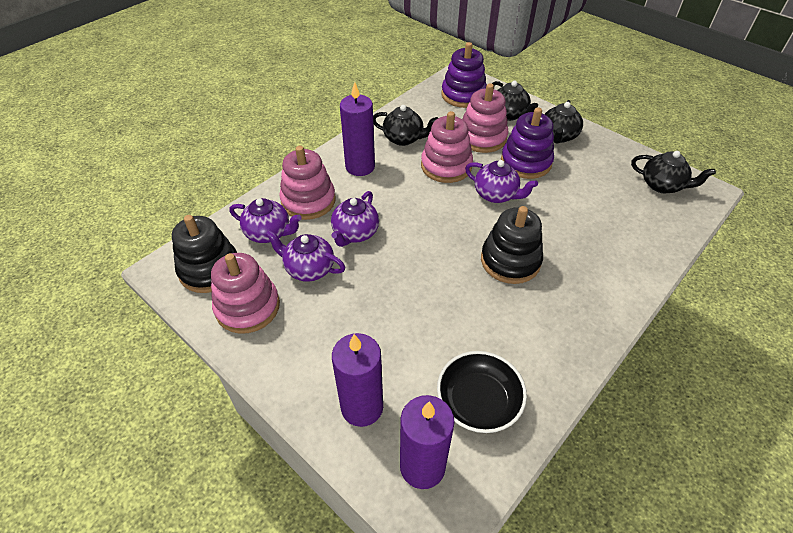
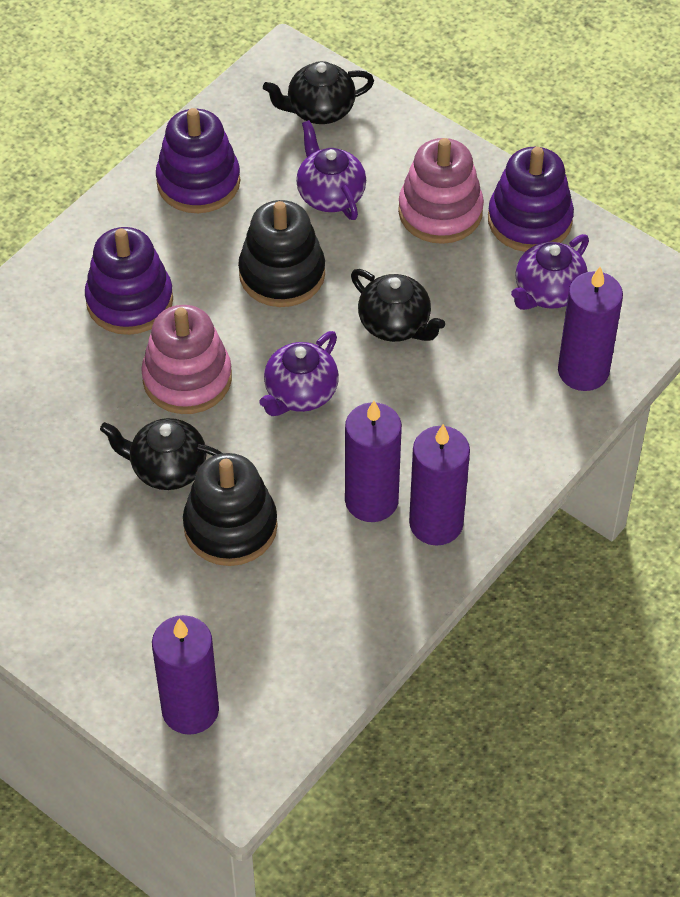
black bowl: 1 -> 0
black teapot: 4 -> 3
pink stacking toy: 4 -> 2
purple candle: 3 -> 4
purple stacking toy: 2 -> 3
purple teapot: 4 -> 3

